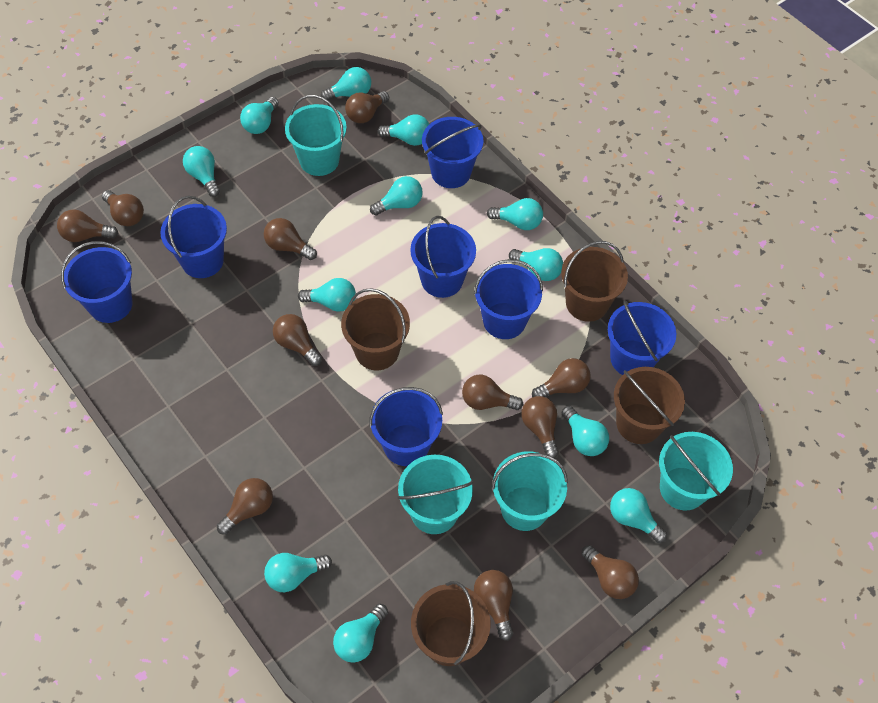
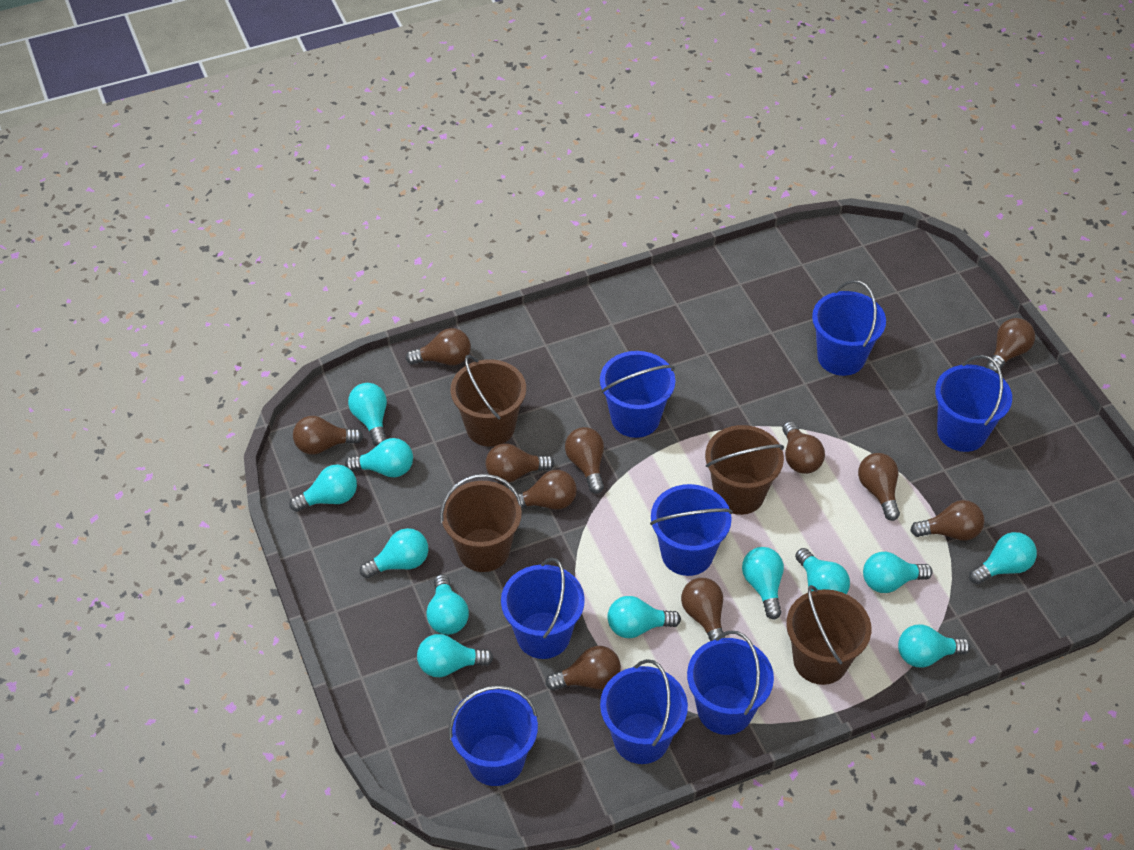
blue bucket: 7 -> 8
turquoise bucket: 4 -> 0

